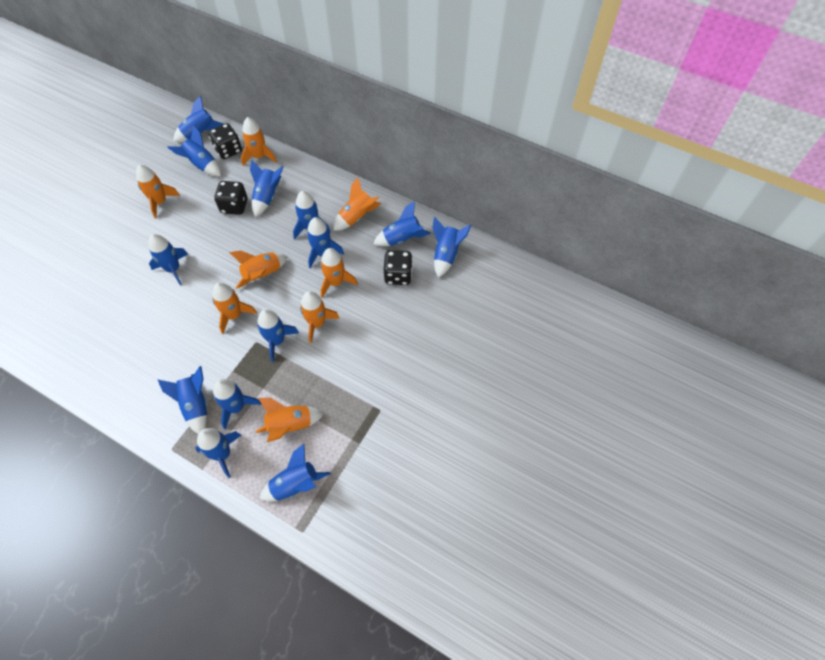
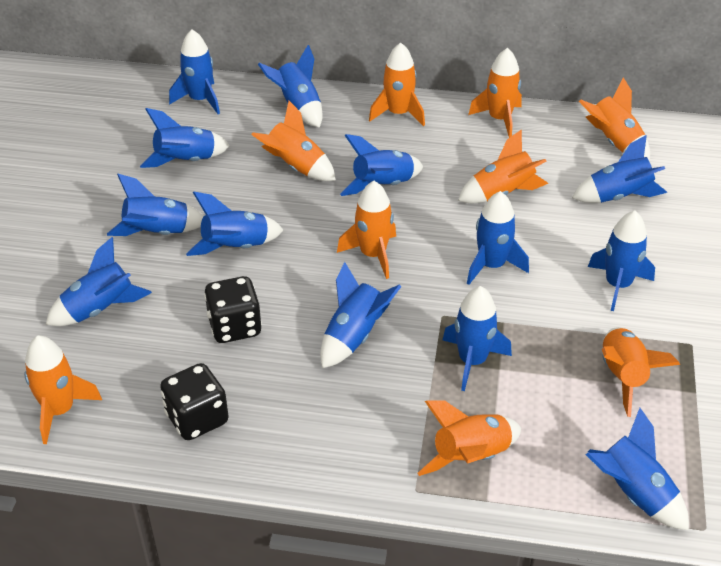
black dice: 3 -> 2
orange rocket: 8 -> 9

